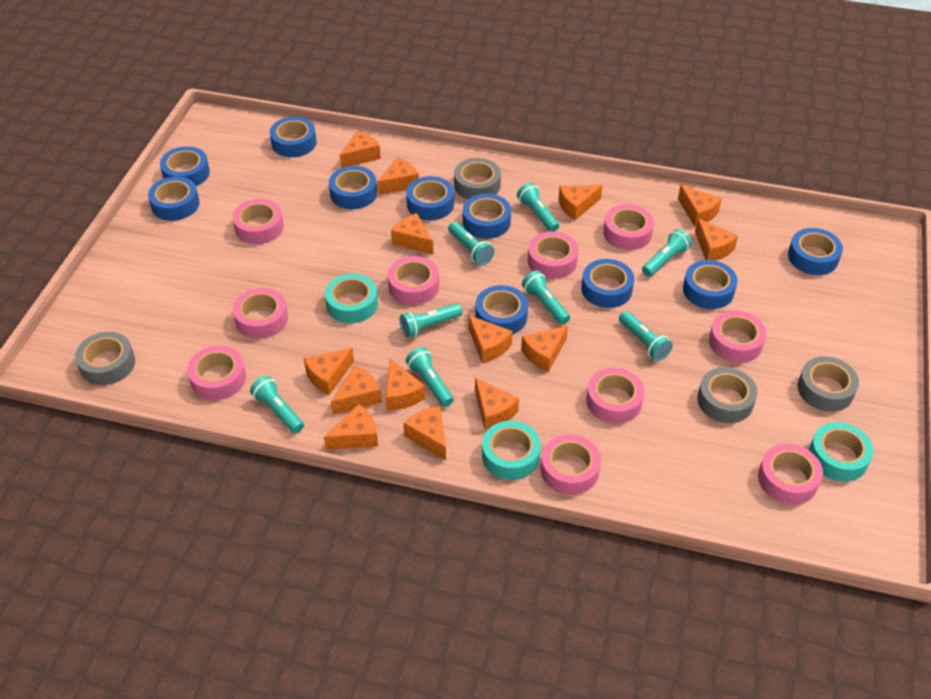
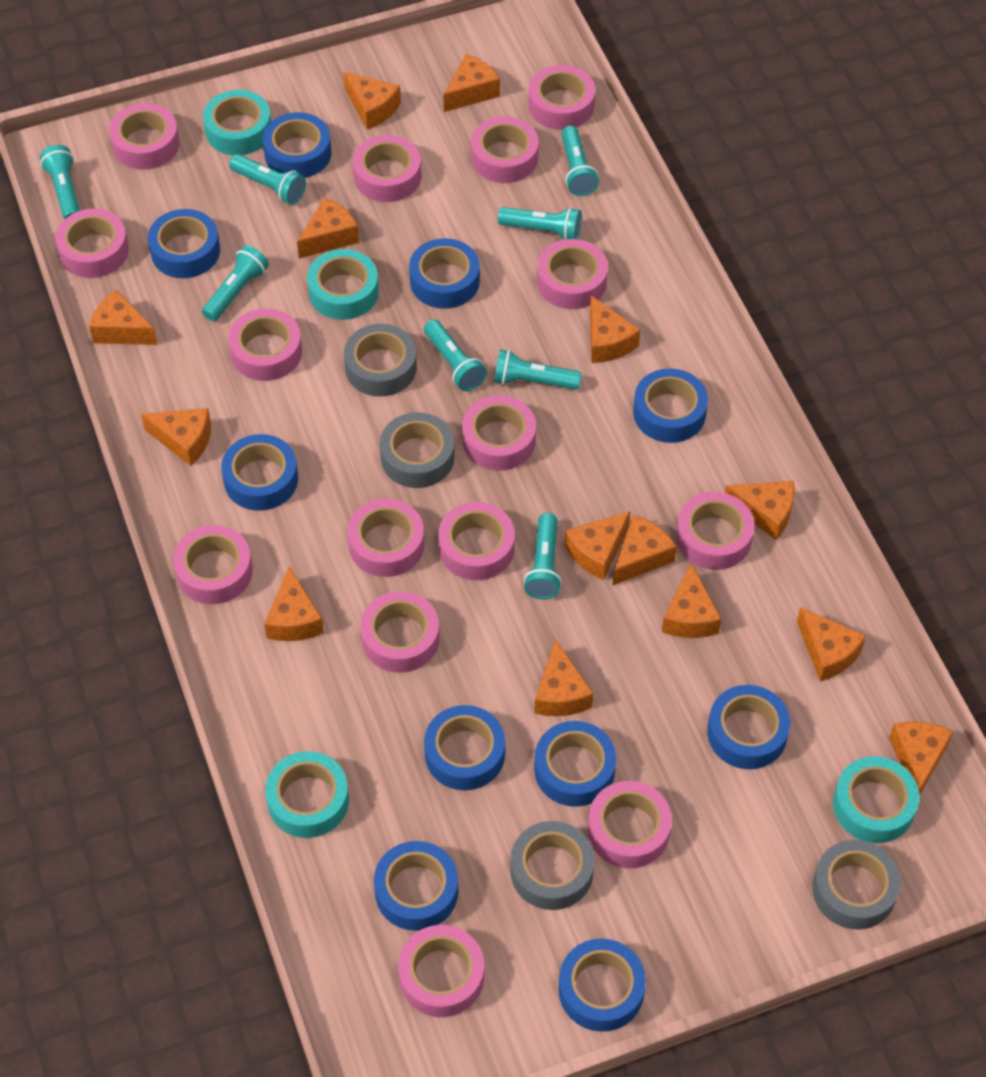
pink tape: 10 -> 15
turquoise tape: 3 -> 4

